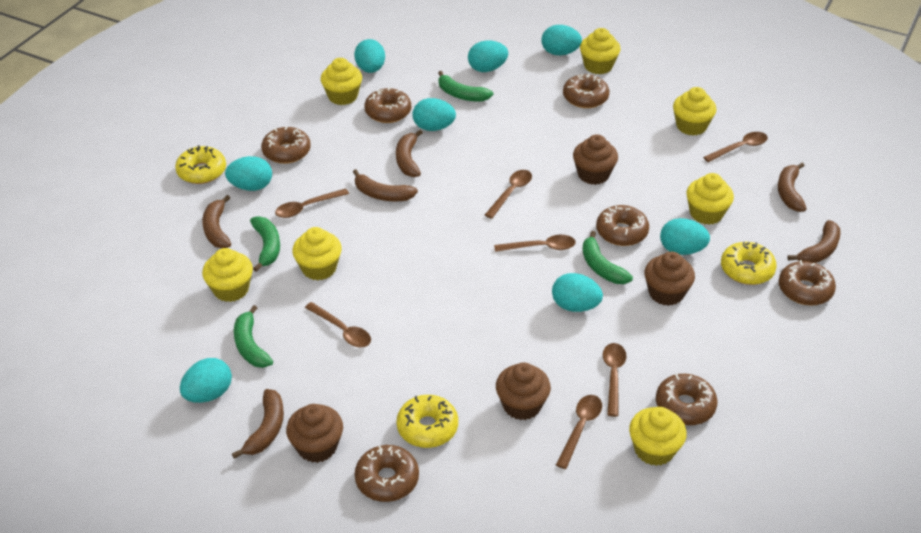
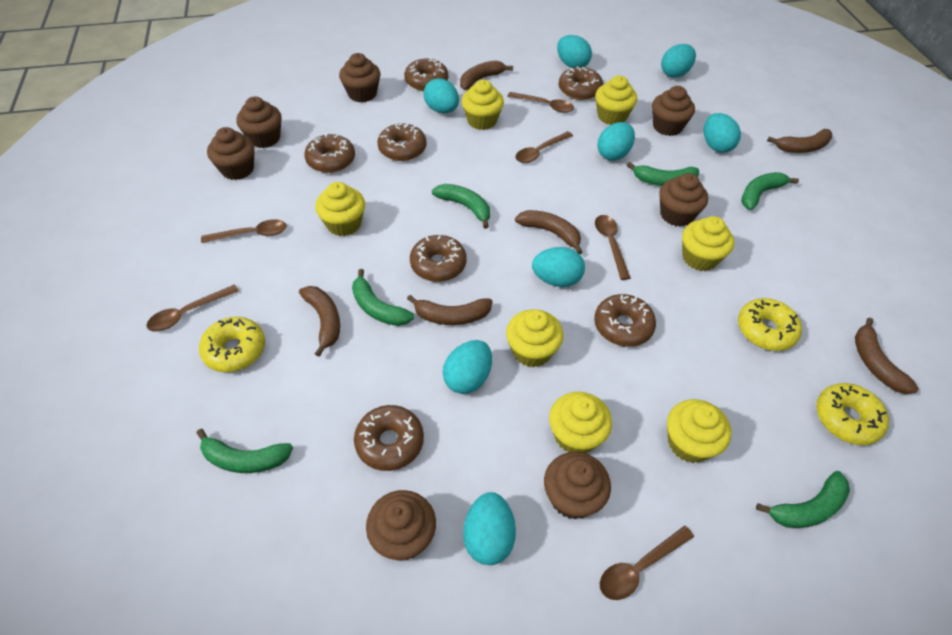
brown cupcake: 4 -> 7
brown spoon: 7 -> 6
green banana: 4 -> 6

